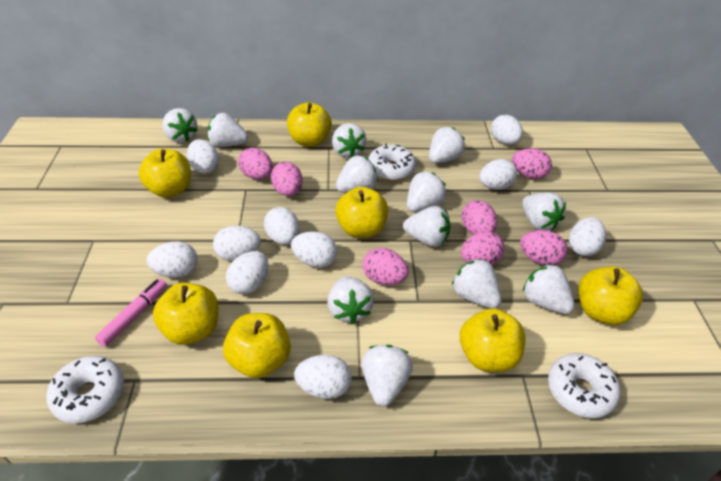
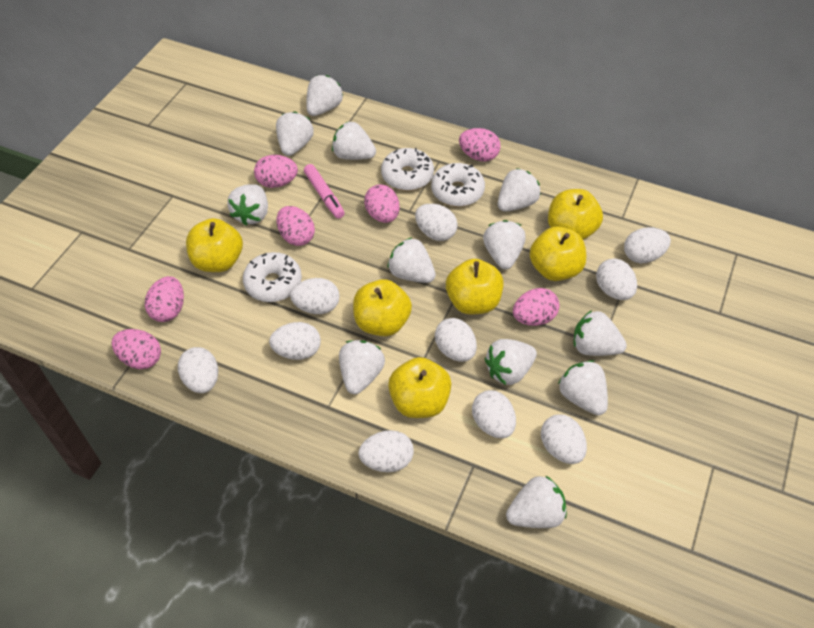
yellow apple: 7 -> 6

